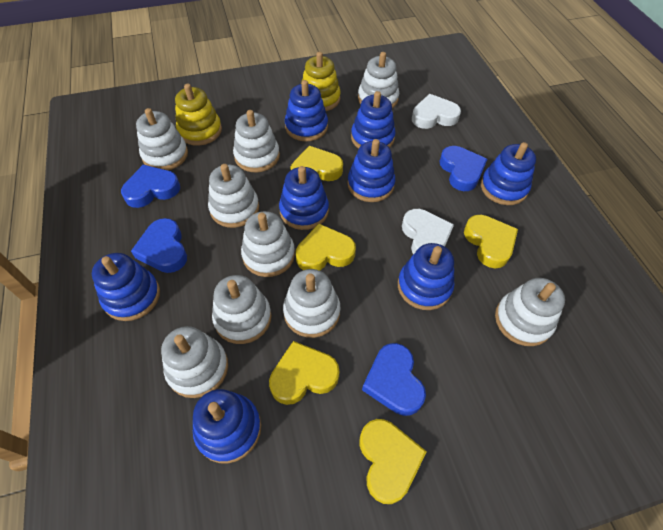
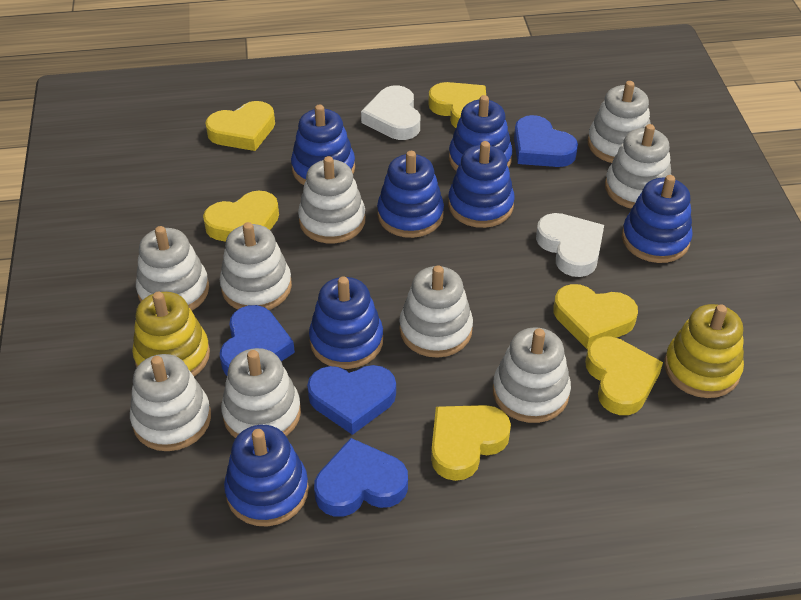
blue stacking toy: 8 -> 7
yellow heart: 5 -> 6

